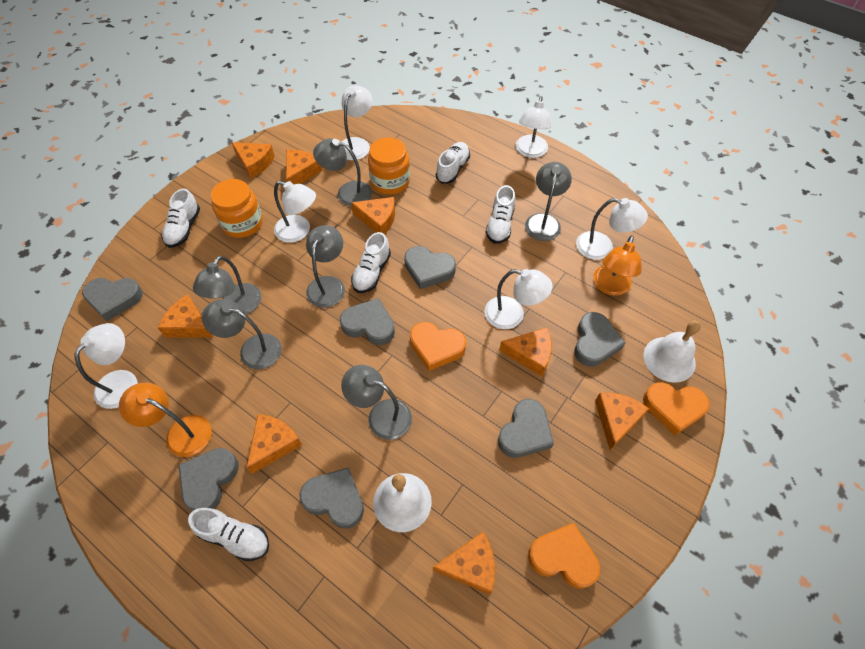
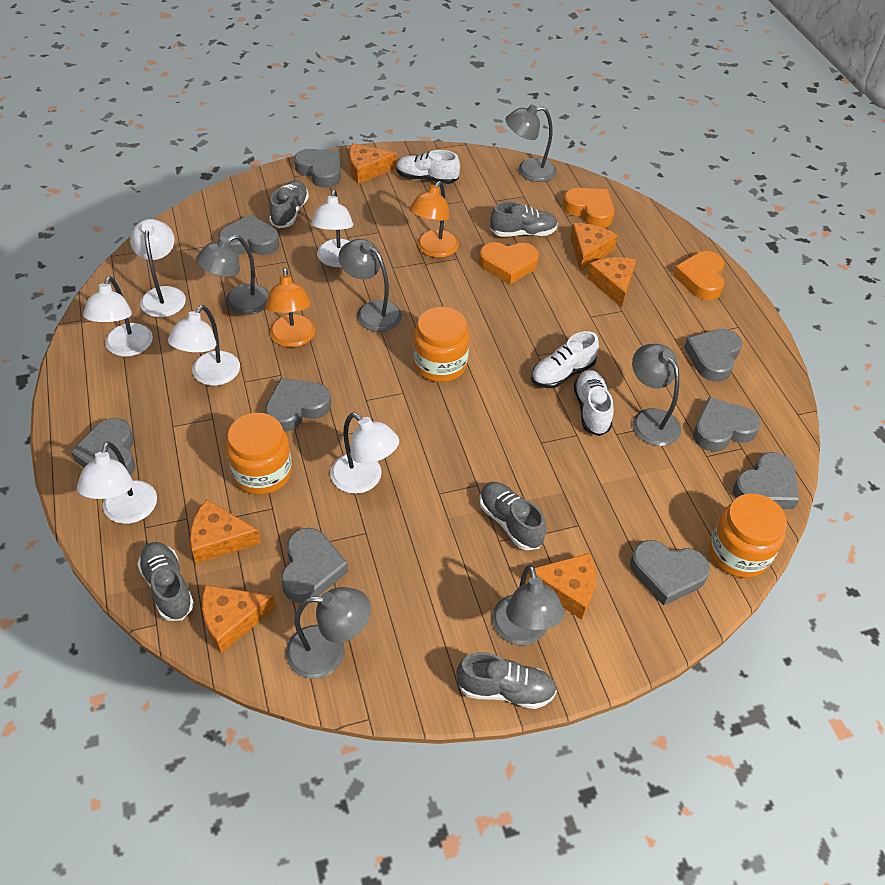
grey heart: 7 -> 9
grey shoe: 0 -> 5
orange cheese: 8 -> 6
orange jar: 2 -> 3
white bell: 2 -> 0
white shoe: 5 -> 3

